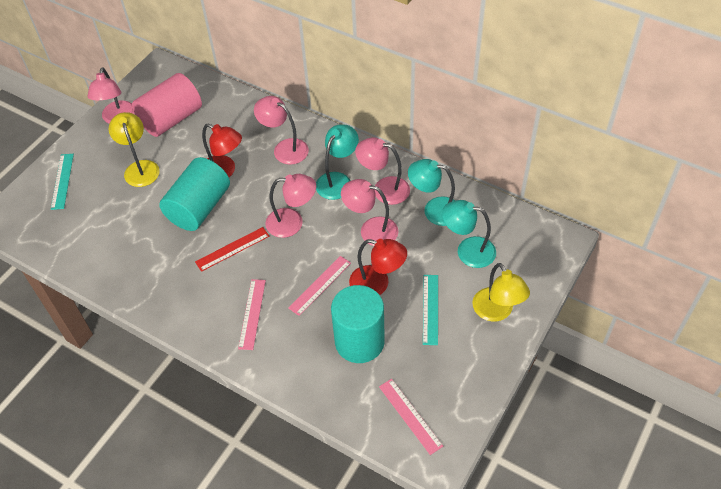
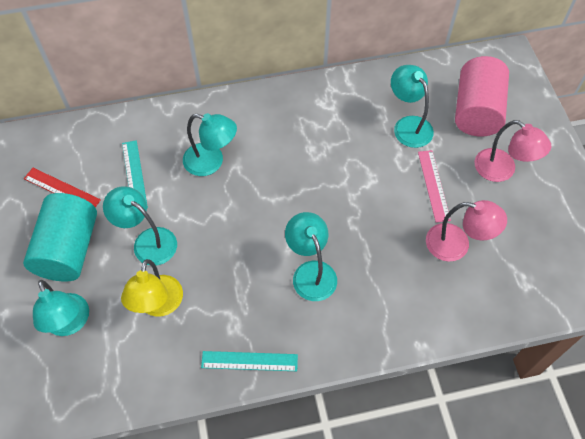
pink lamp: 5 -> 2
pink ruler: 3 -> 1
red lamp: 2 -> 0
turquoise cylinder: 2 -> 1
turquoise lamp: 3 -> 5
yellow lamp: 2 -> 1

